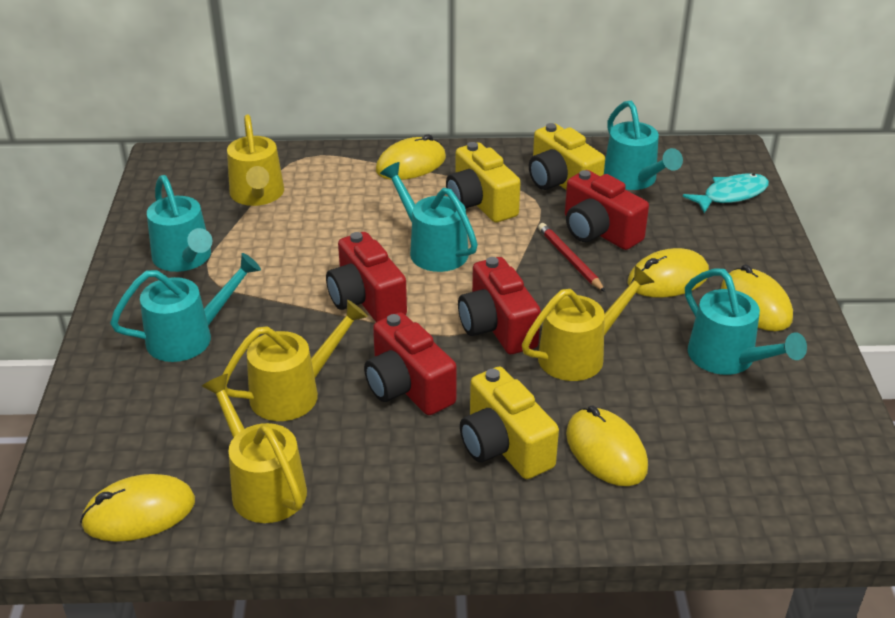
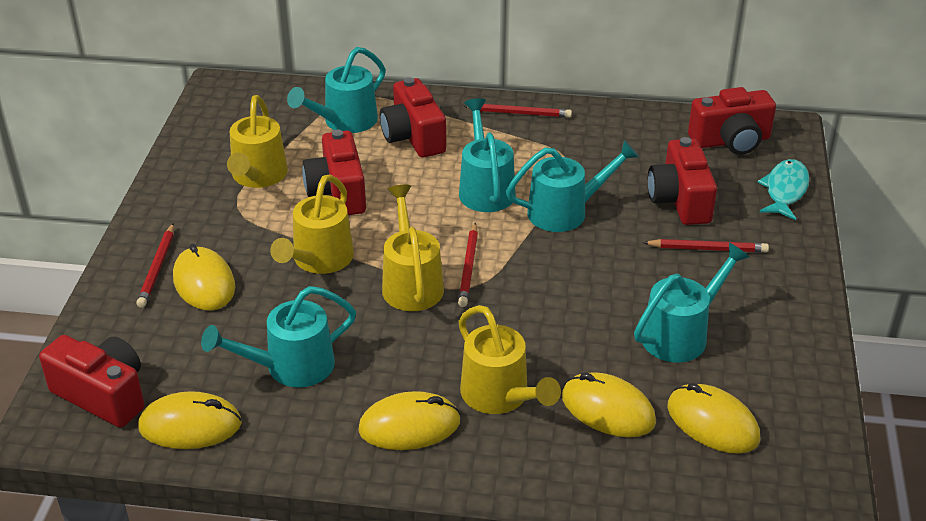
red camera: 4 -> 5
red pencil: 1 -> 4
yellow camera: 3 -> 0

